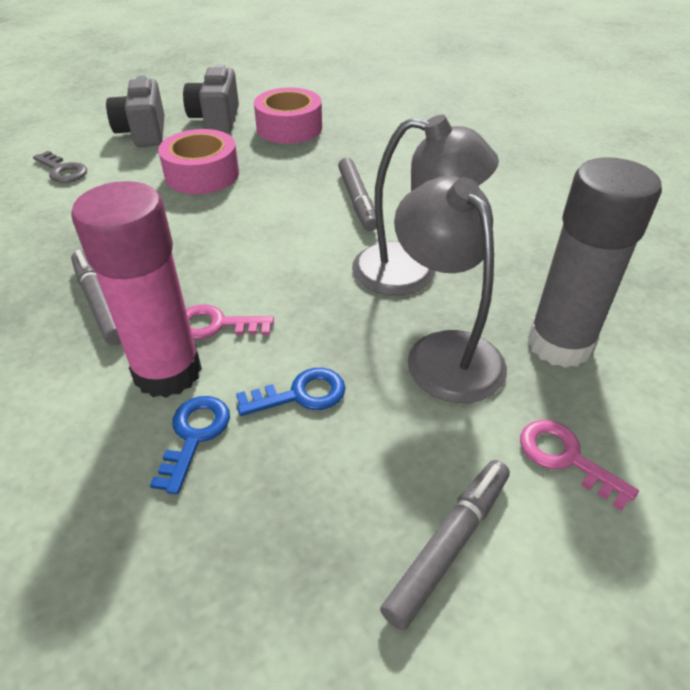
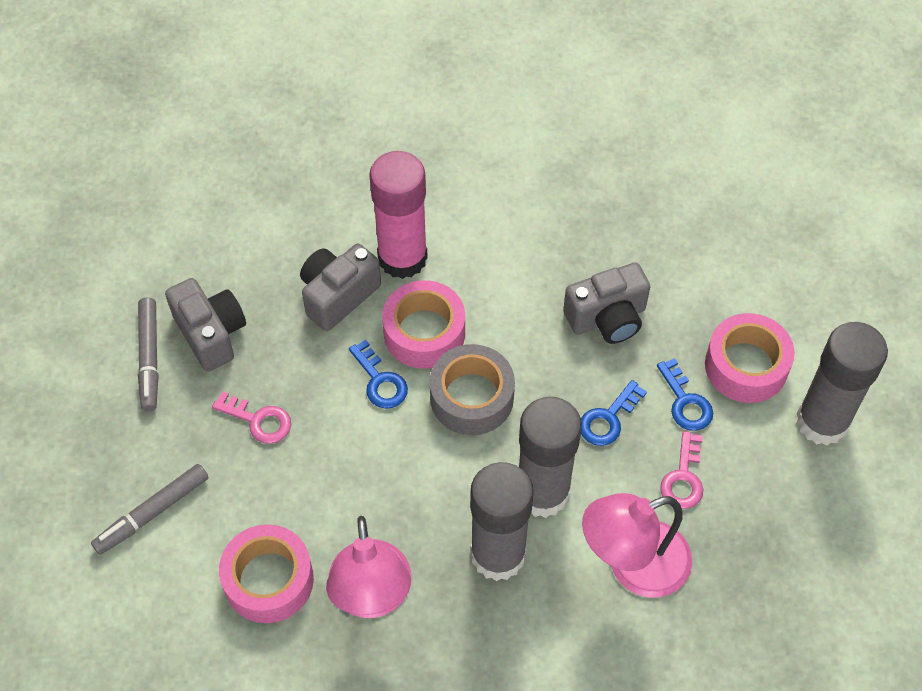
blue key: 2 -> 3
grey camera: 2 -> 3
grey glue stick: 1 -> 3
grey key: 1 -> 0
grey lamp: 2 -> 0
grey marker: 3 -> 2
grey tape: 0 -> 1
pink lamp: 0 -> 2
pink tape: 2 -> 3

